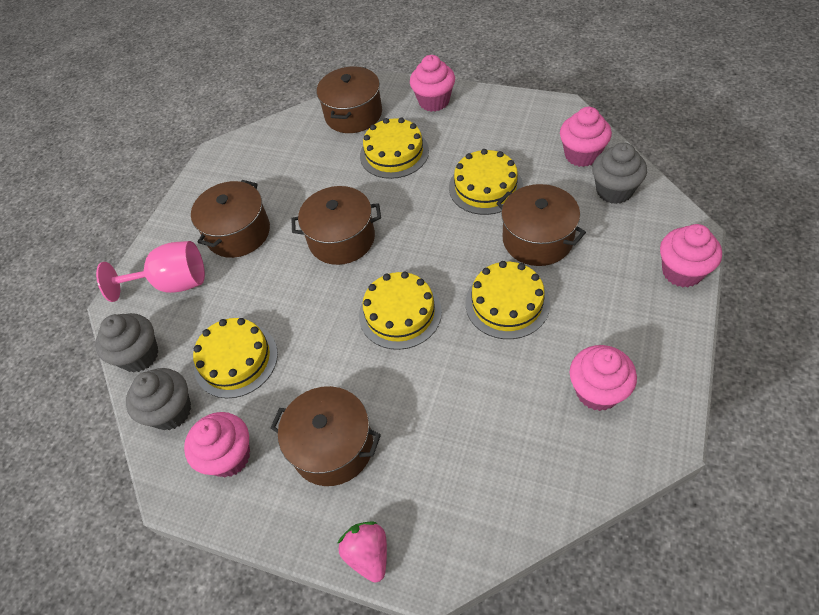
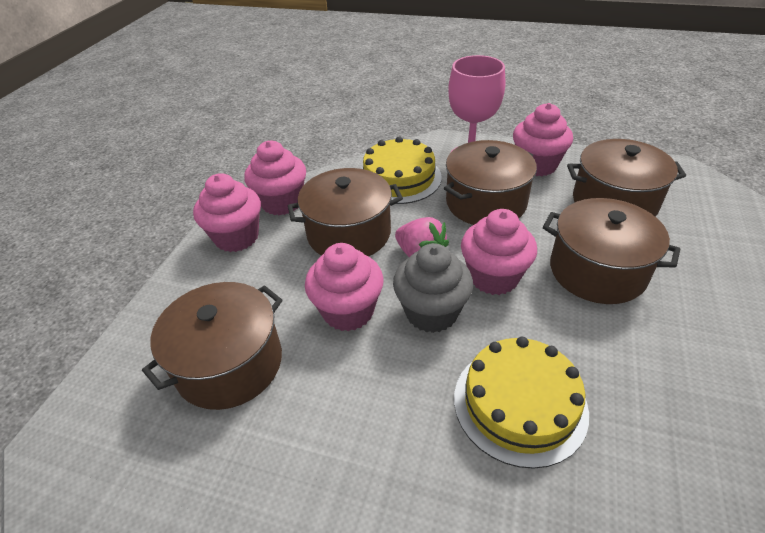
grey cupcake: 3 -> 1
yellow cake: 5 -> 2

